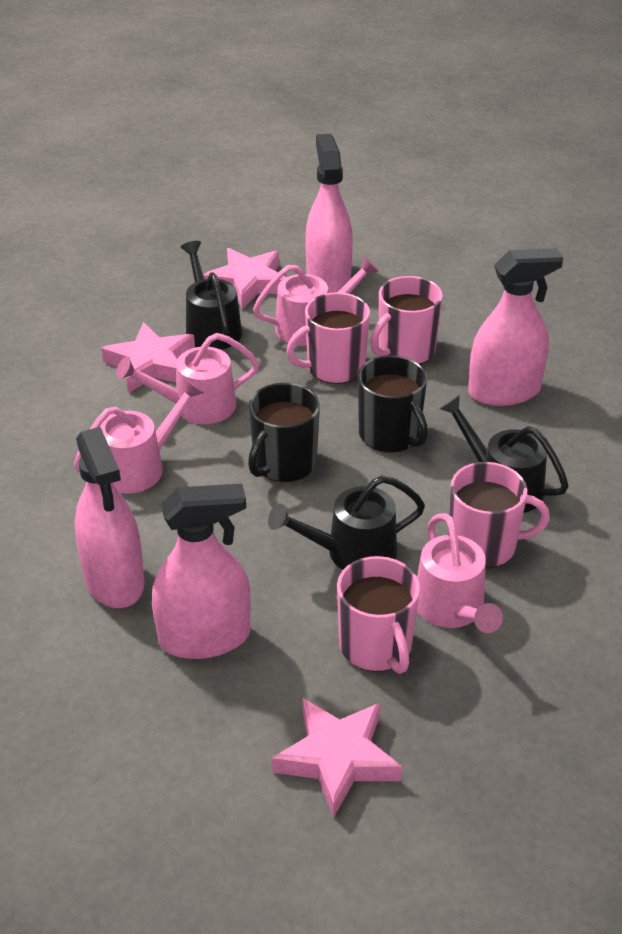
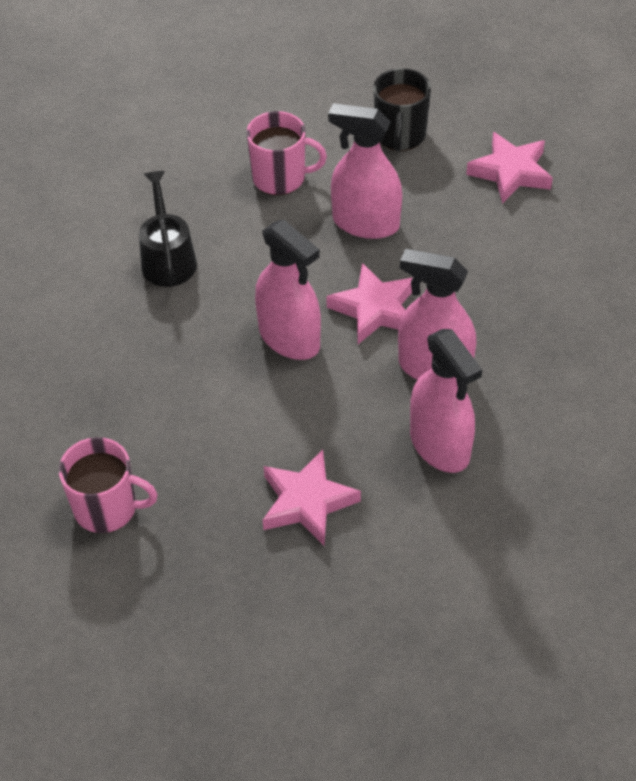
black mug: 2 -> 1
black watering can: 3 -> 1
pink mug: 4 -> 2
pink watering can: 4 -> 0

